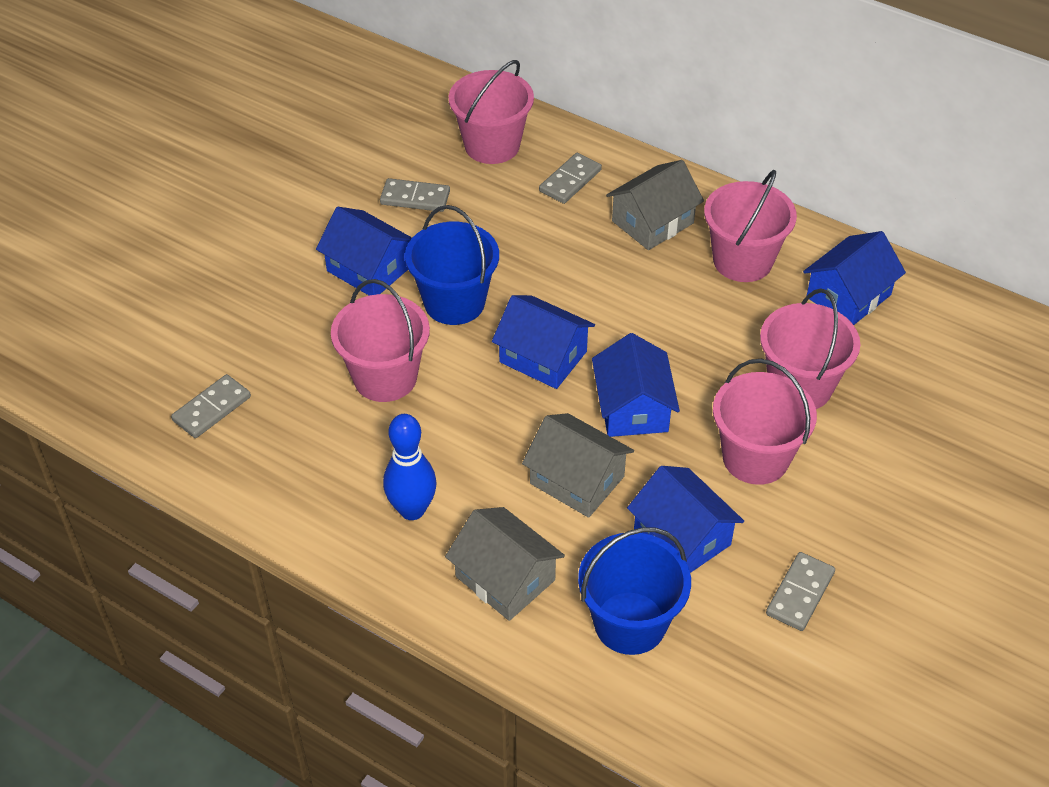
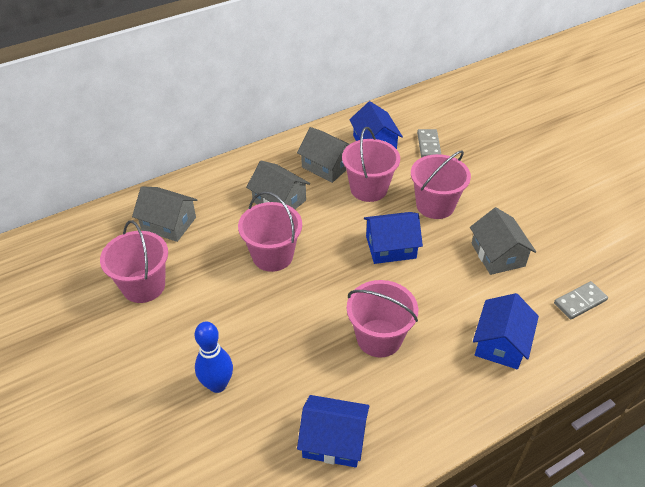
blue bucket: 2 -> 0
blue house: 5 -> 4
grey domino: 4 -> 2
grey house: 3 -> 4

